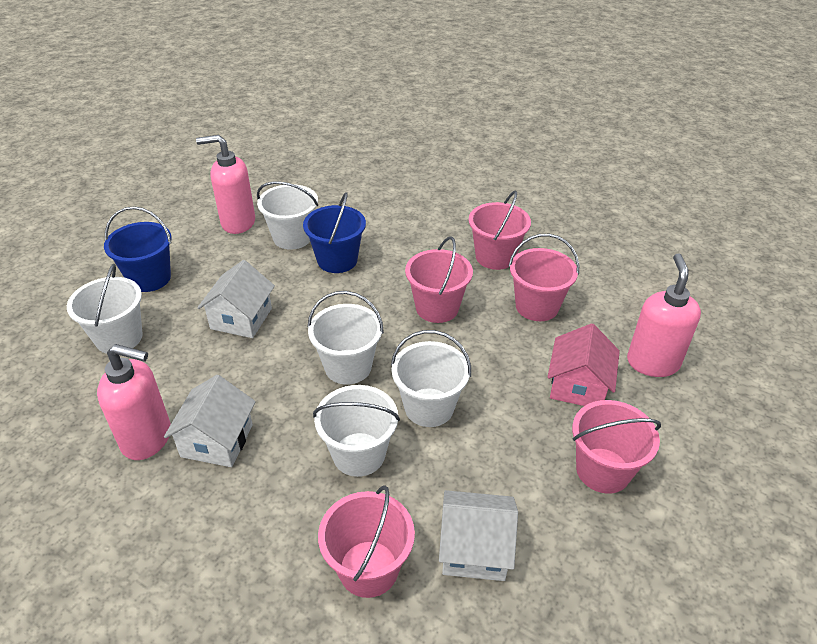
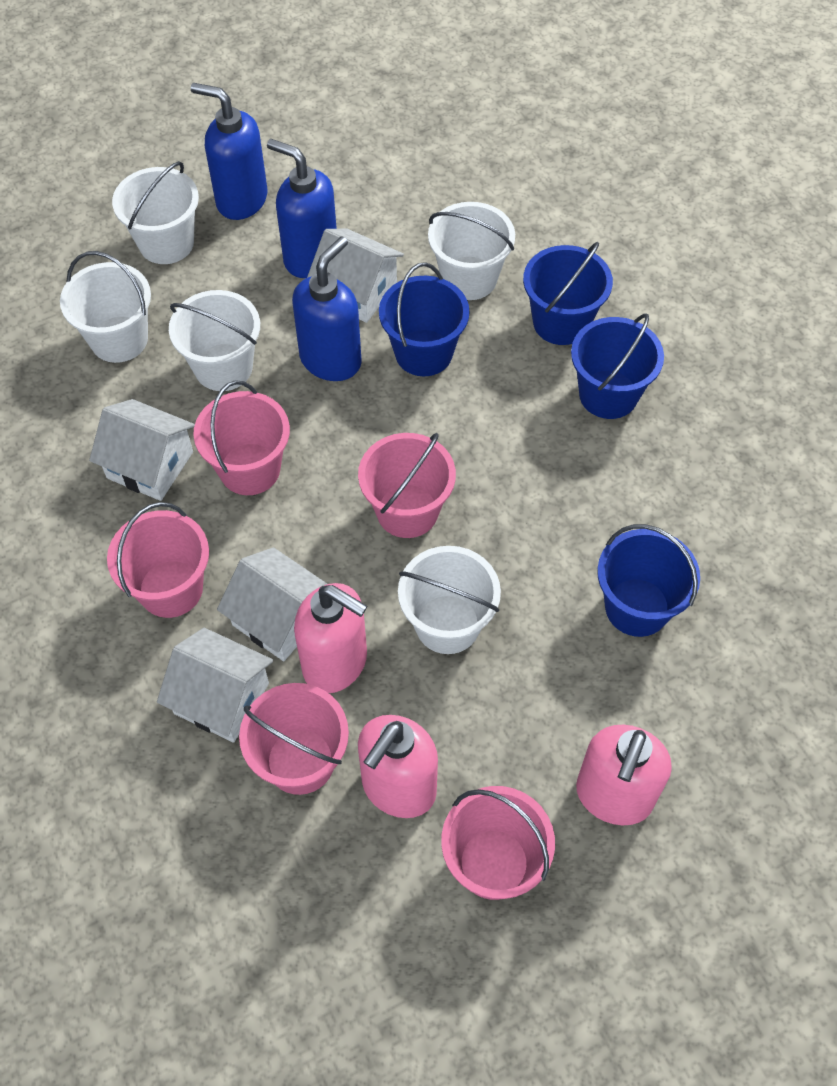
blue bucket: 2 -> 4
blue soap dispenser: 0 -> 3
pink house: 1 -> 0
white house: 3 -> 4

